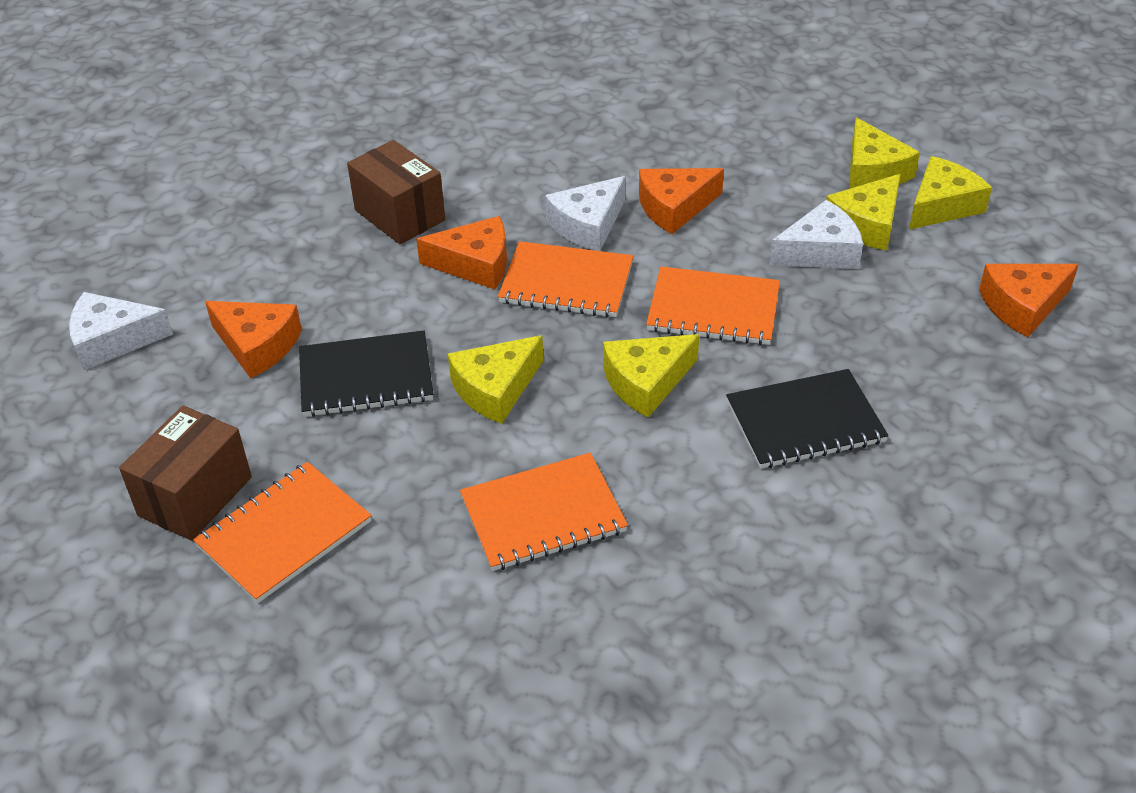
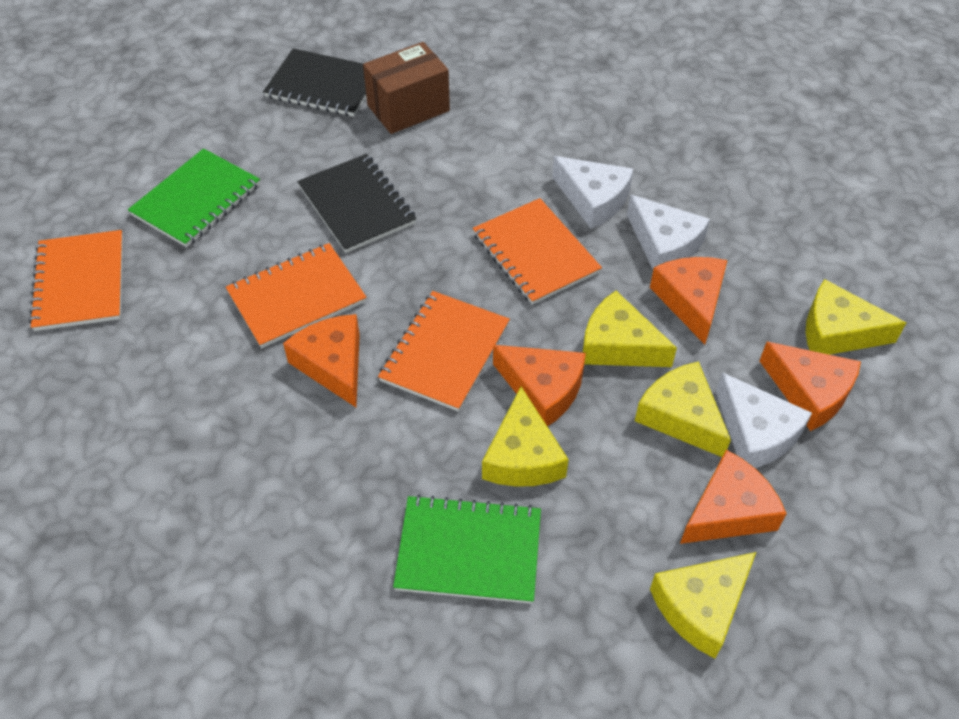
brown box: 2 -> 1
green notebook: 0 -> 2
orange cheese: 4 -> 5

